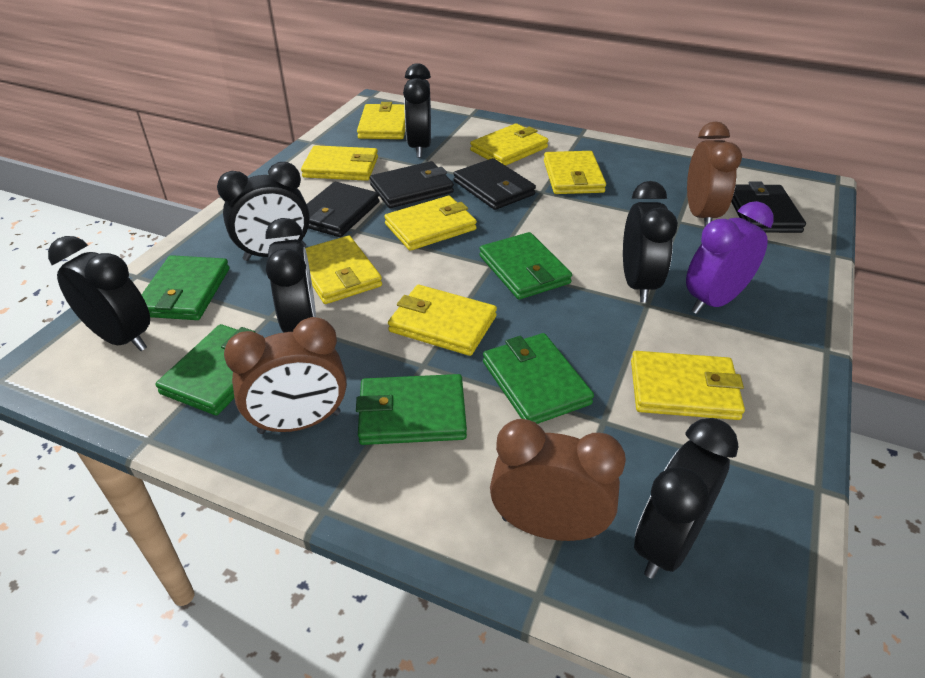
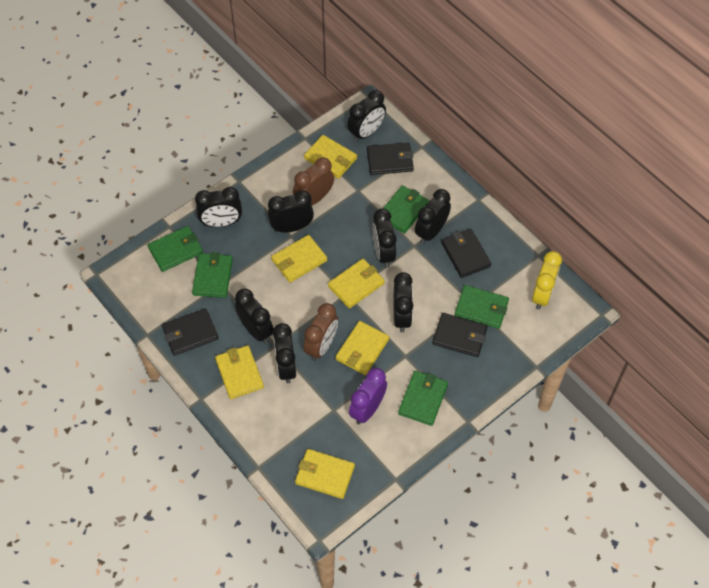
black clock: 6 -> 8
brown clock: 3 -> 2
yellow clock: 0 -> 1
yellow wallet: 8 -> 6

